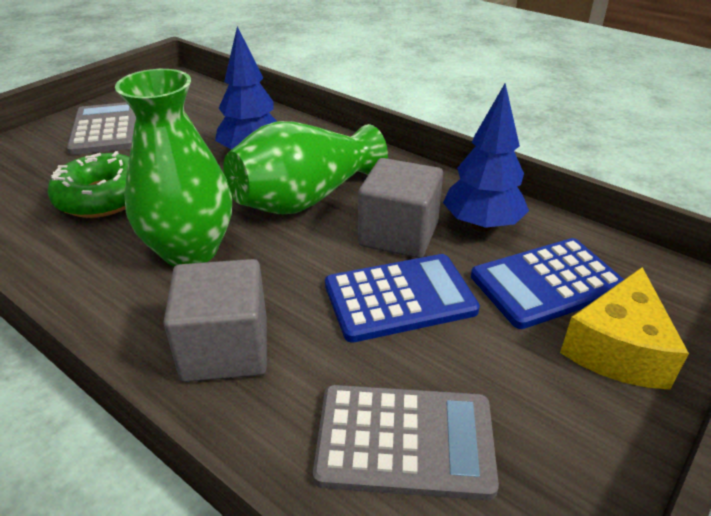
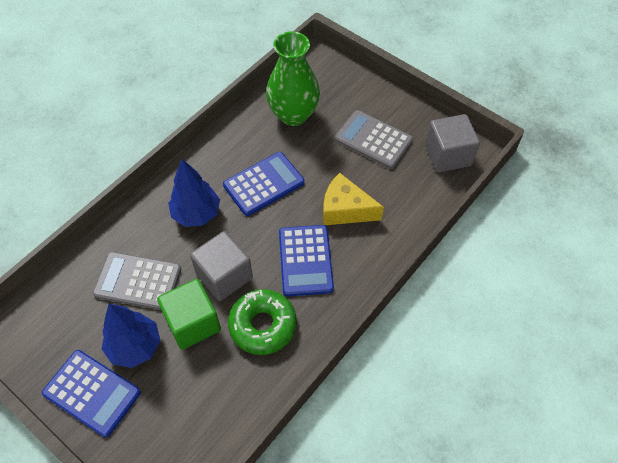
blue calculator: 2 -> 3
green cube: 0 -> 1
green vase: 2 -> 1

